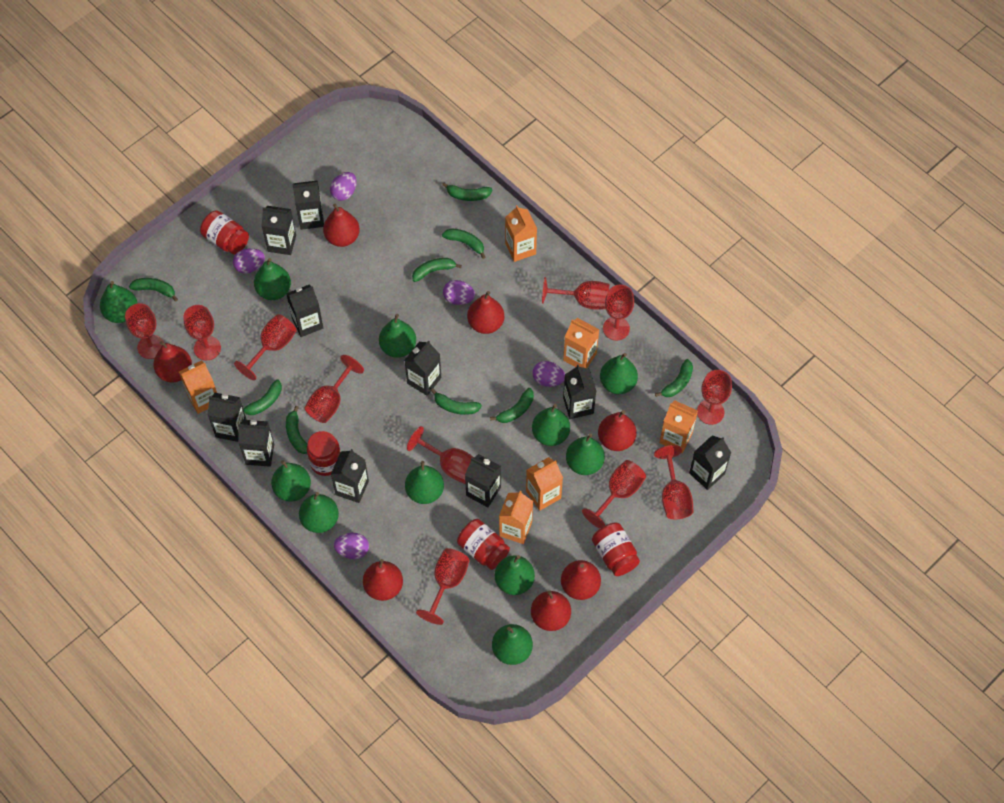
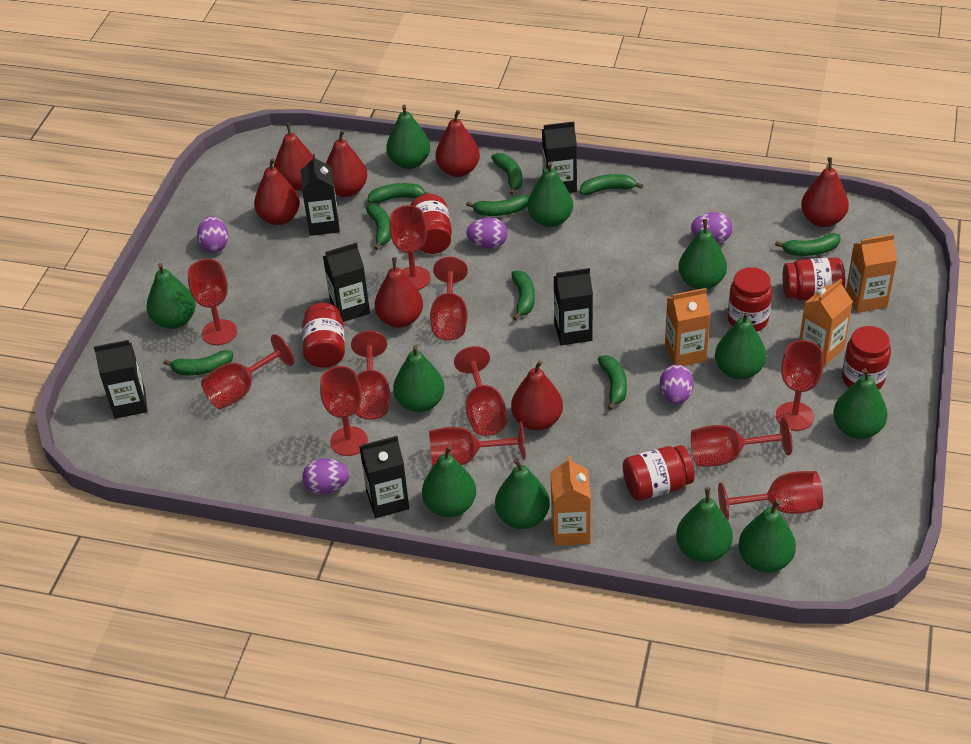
black carton: 10 -> 6
orange carton: 6 -> 4
red jar: 4 -> 6

